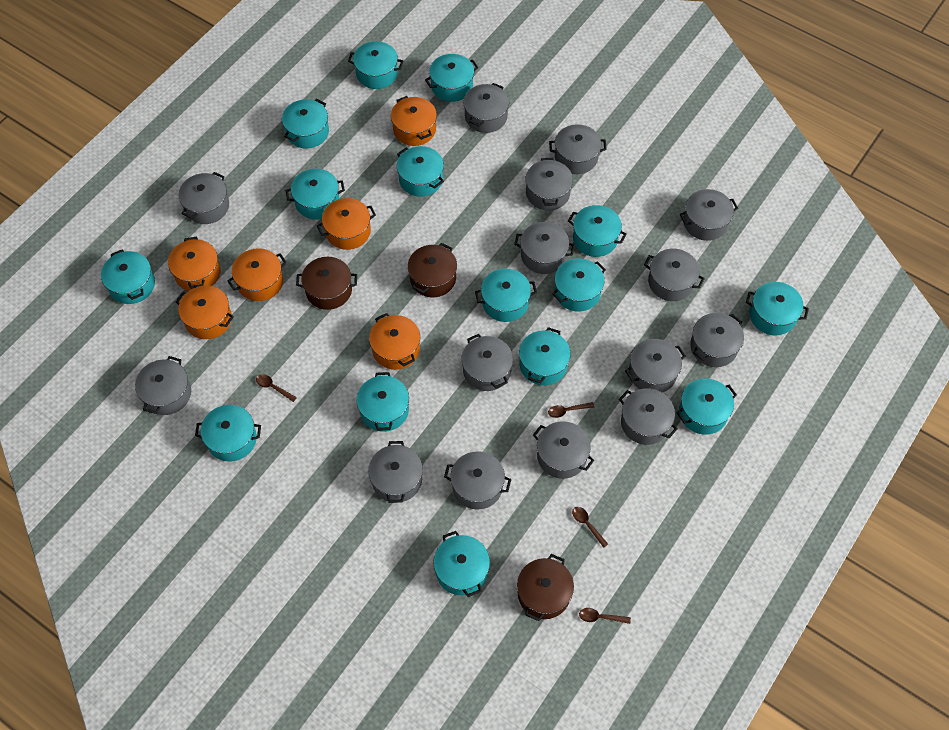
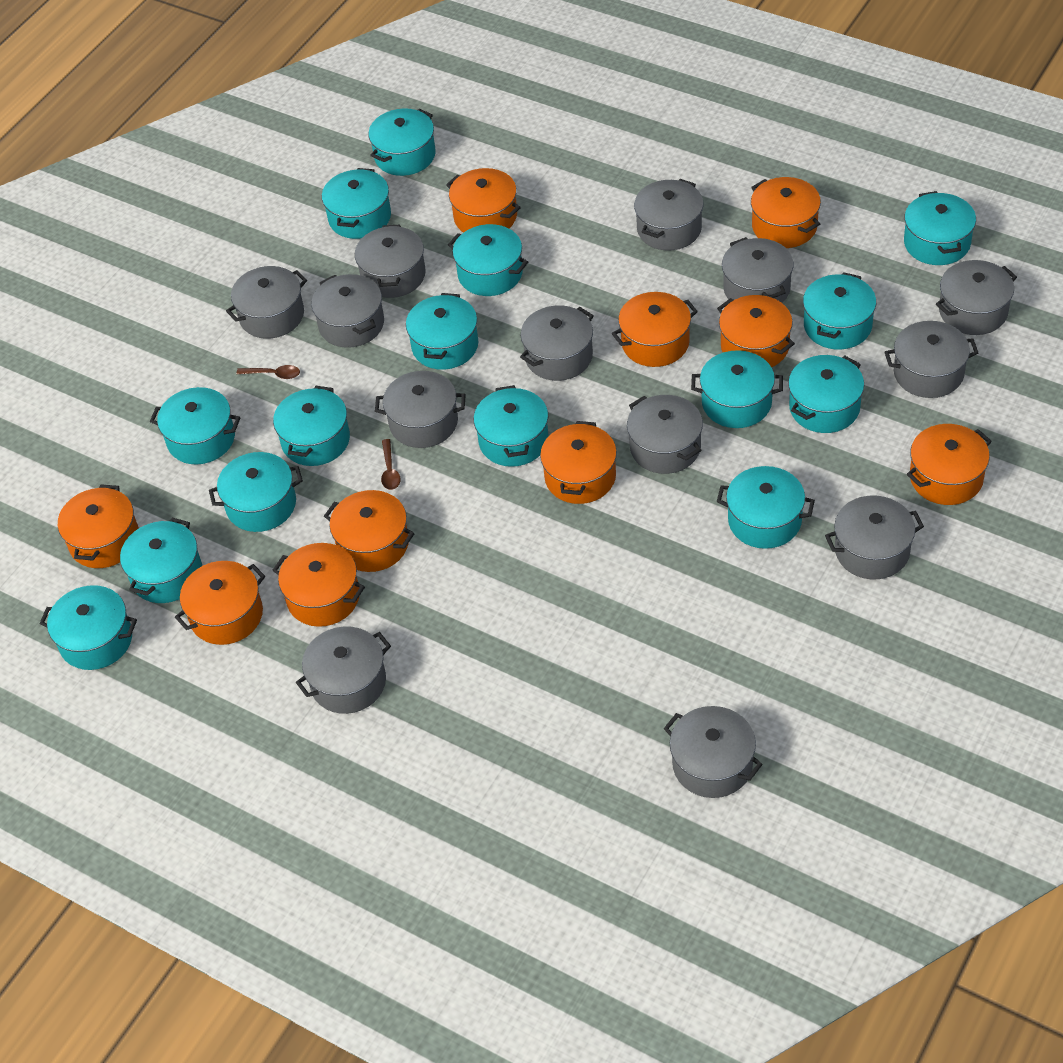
brown pot: 3 -> 0
brown spoon: 4 -> 2
grey pot: 15 -> 13
orange pot: 6 -> 10

